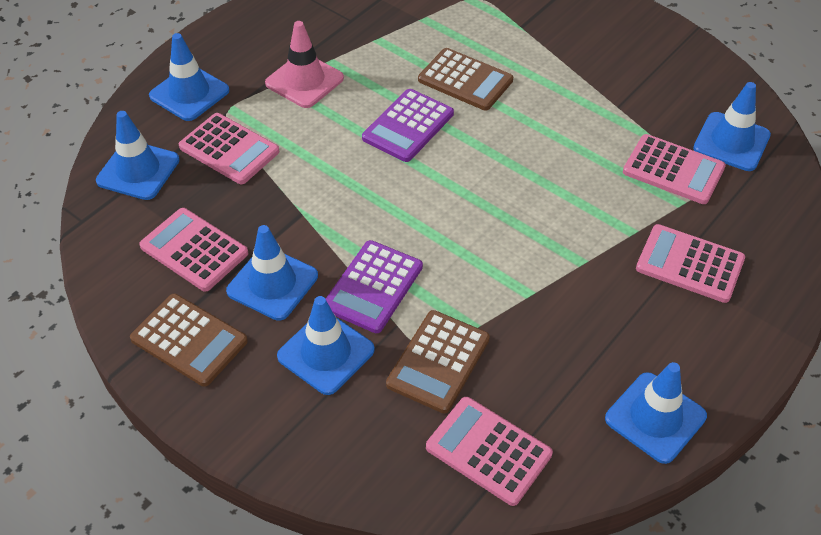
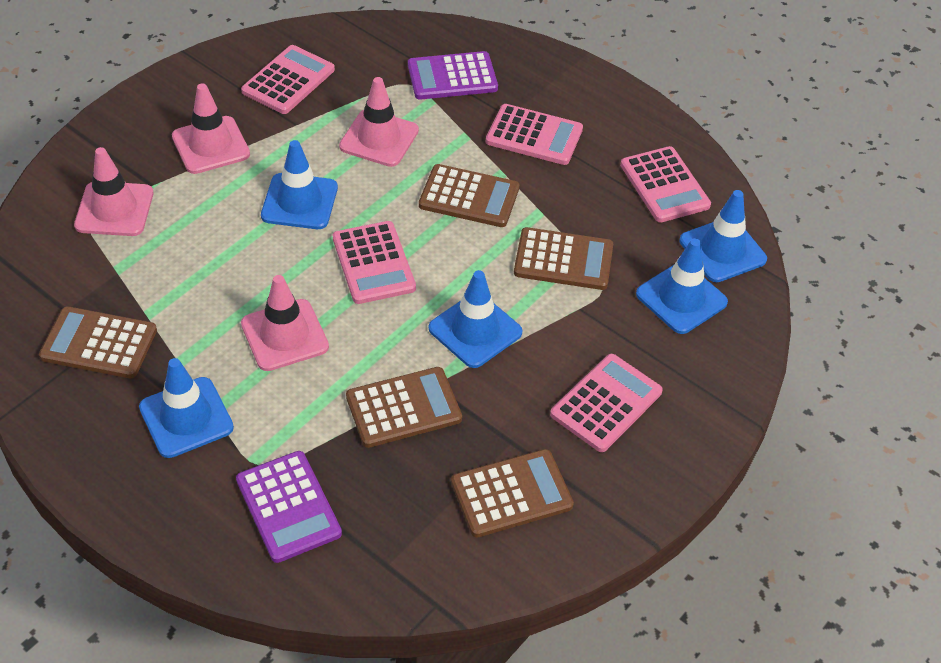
blue traffic cone: 6 -> 5
brown calculator: 3 -> 5
pink traffic cone: 1 -> 4

